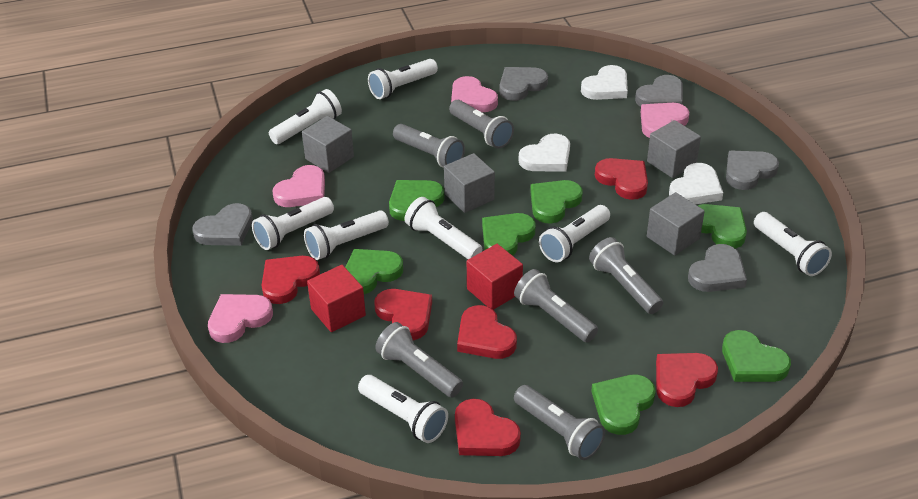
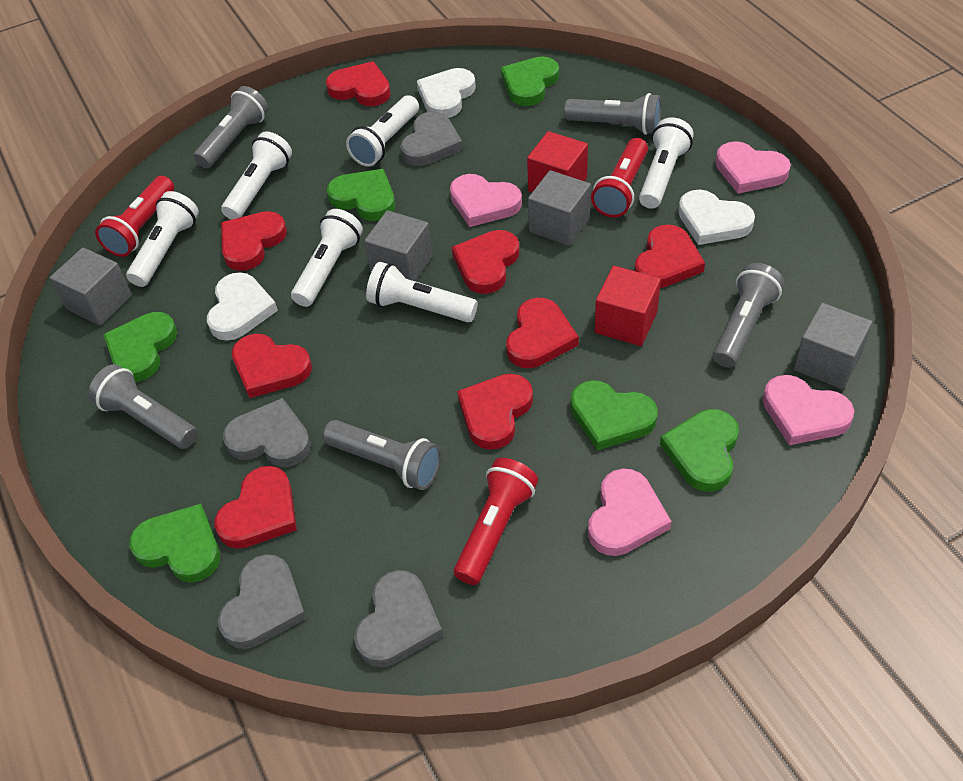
green heart: 7 -> 6
grey flashlight: 6 -> 5
grey heart: 5 -> 4
red flashlight: 0 -> 3
red heart: 6 -> 8
white flashlight: 8 -> 6

